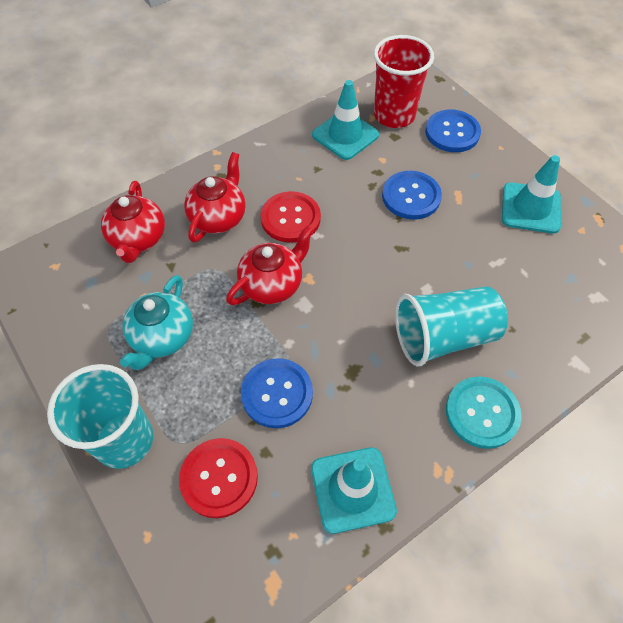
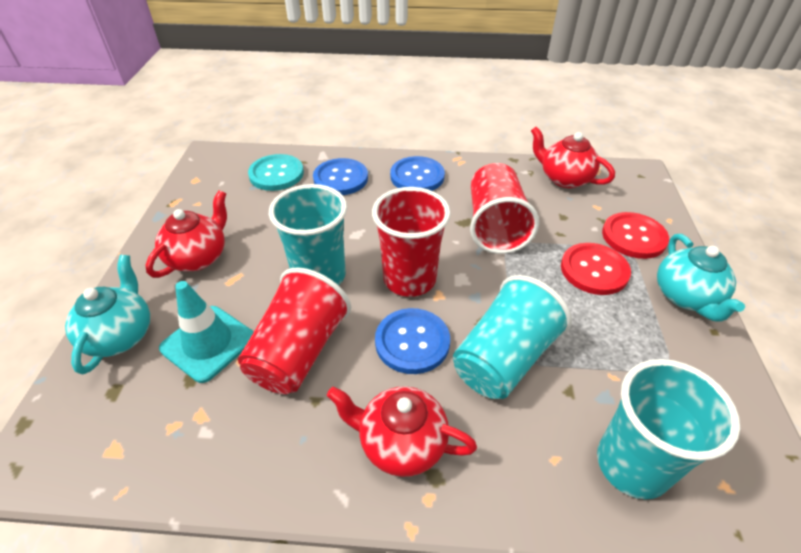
red cup: 1 -> 3
turquoise cup: 2 -> 3
turquoise teapot: 1 -> 2
turquoise traffic cone: 3 -> 1

